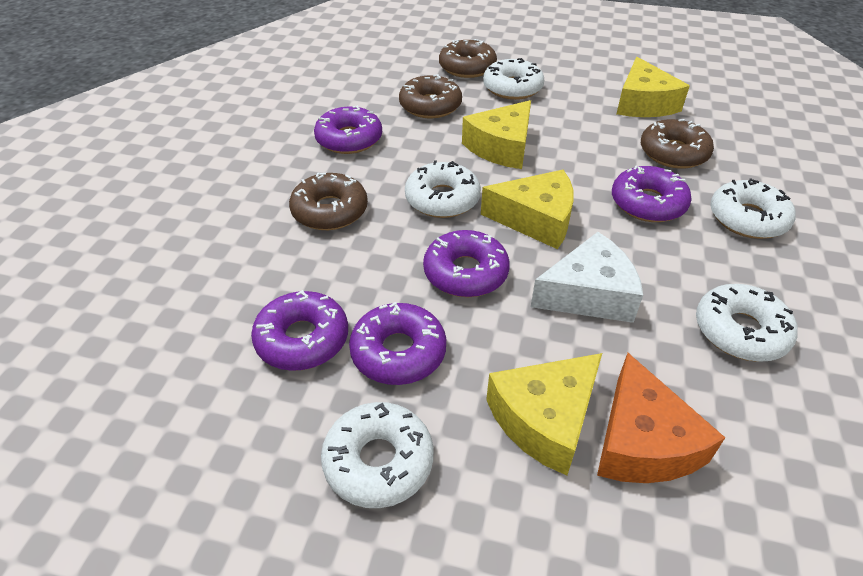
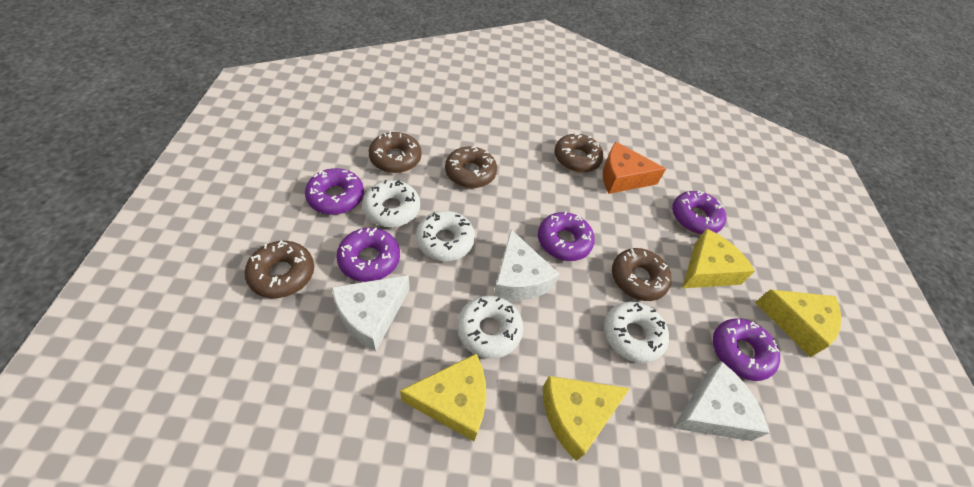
brown donut: 4 -> 5
white cheese: 1 -> 3
white donut: 5 -> 4

